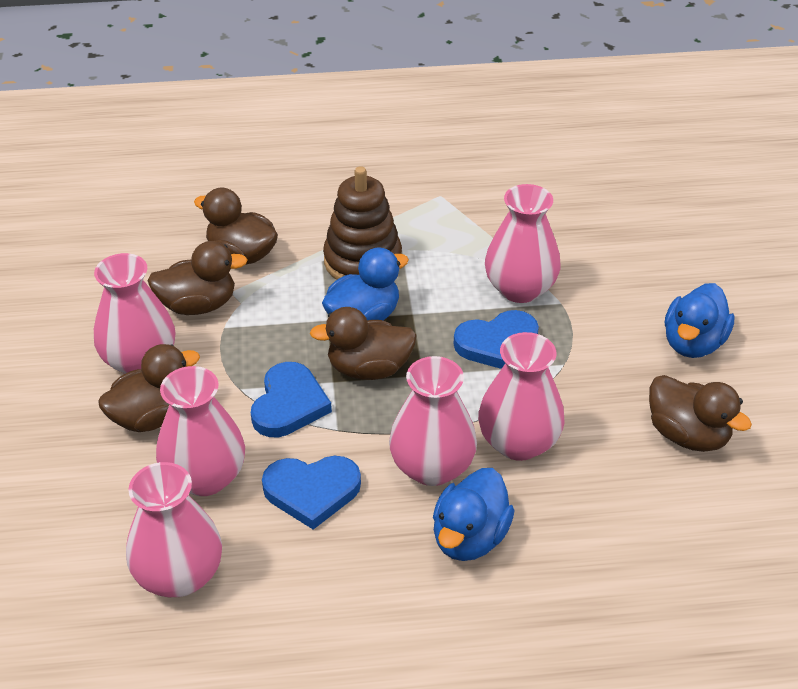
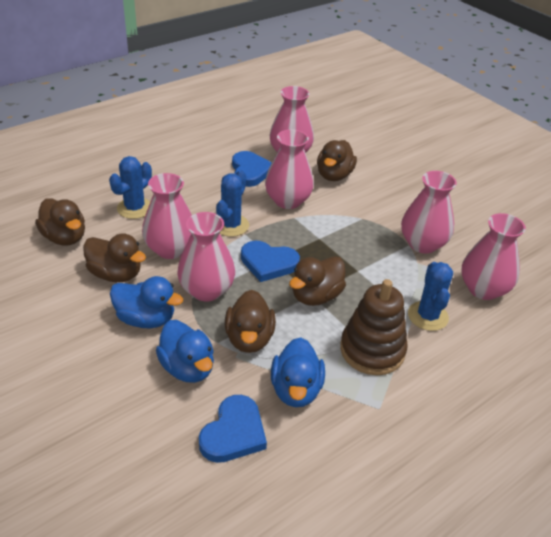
blue cactus: 0 -> 3

